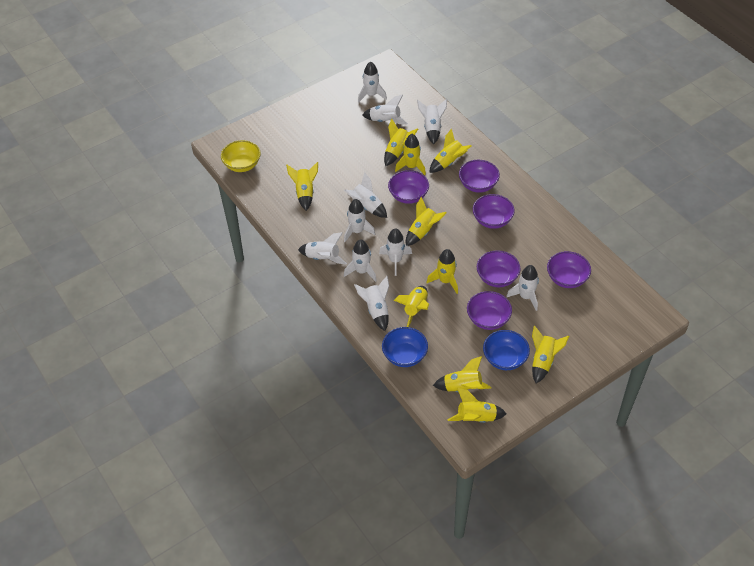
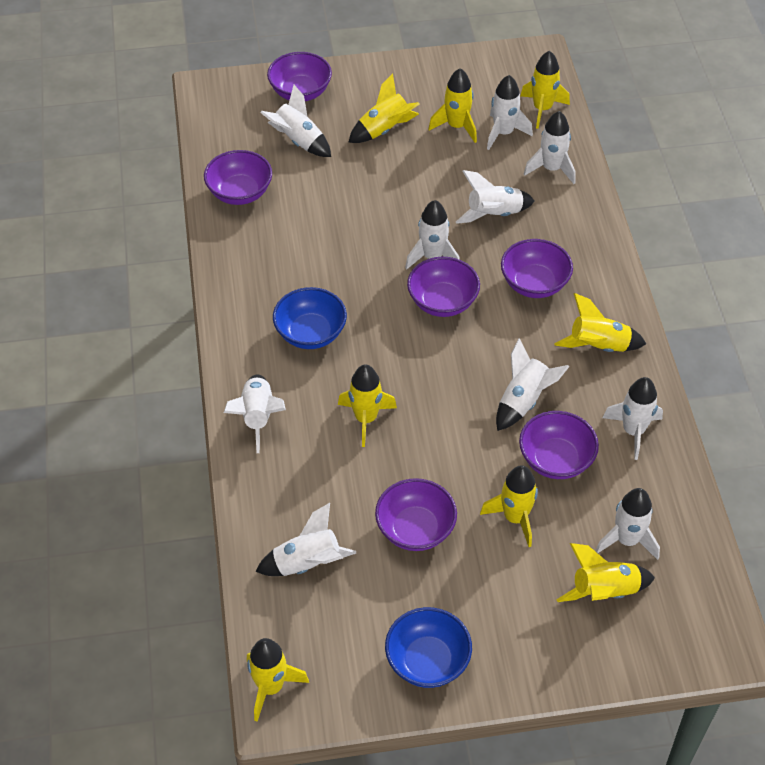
yellow bowl: 1 -> 0
yellow rocket: 10 -> 8

